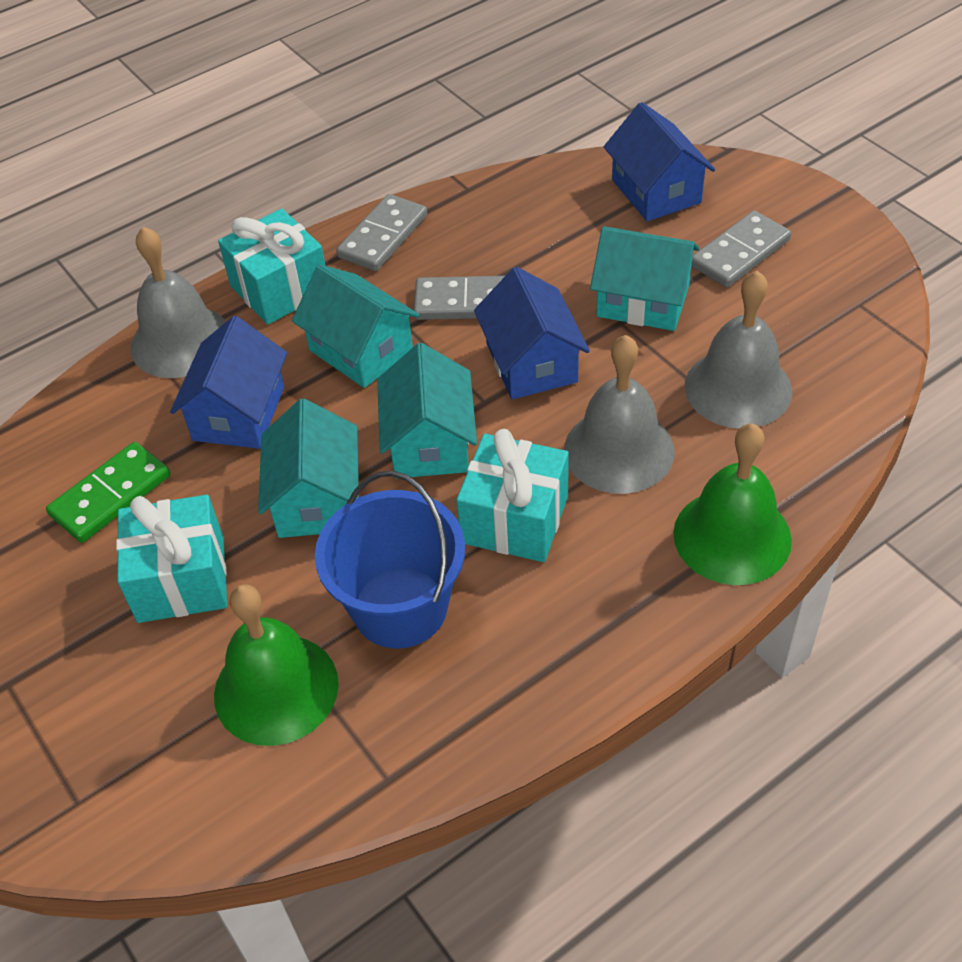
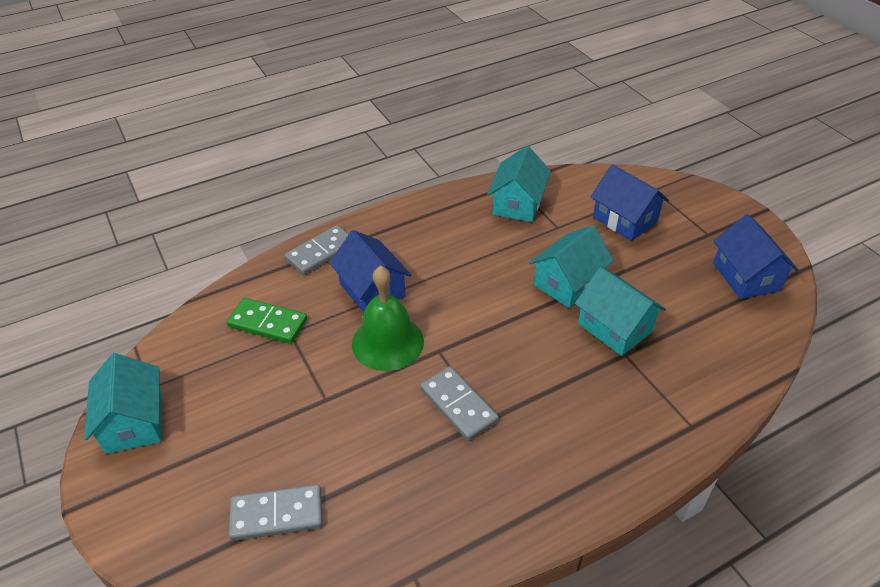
blue bucket: 1 -> 0
green bell: 2 -> 1
grey bell: 3 -> 0
turquoise gift: 3 -> 0

